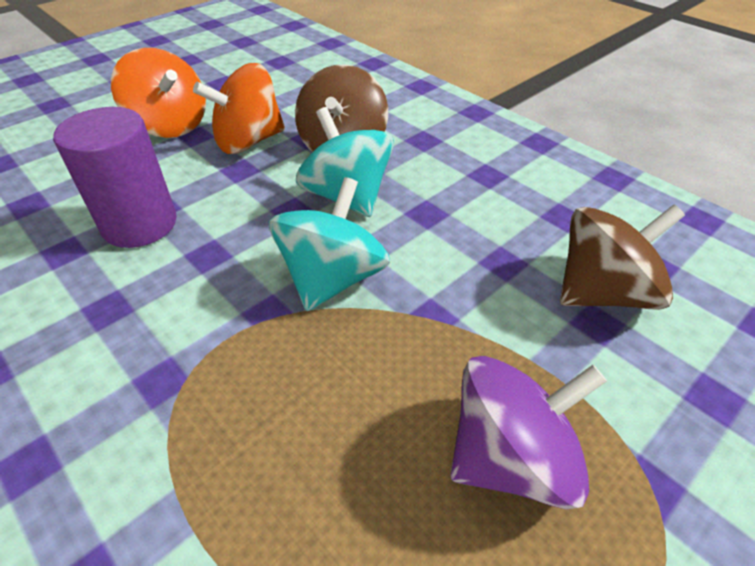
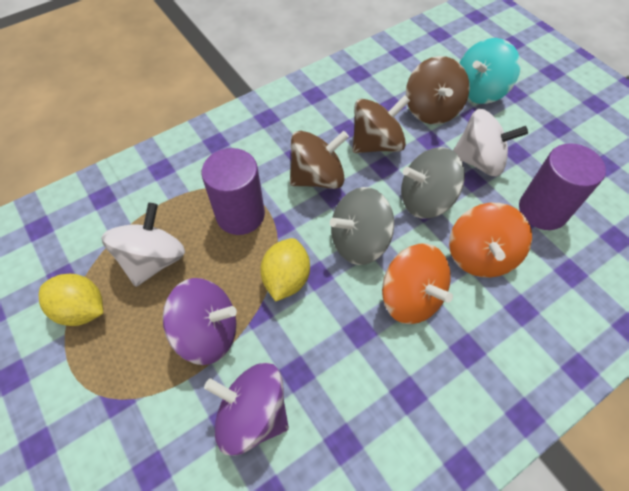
brown spinning top: 2 -> 3
grey spinning top: 0 -> 2
purple cylinder: 1 -> 2
purple spinning top: 1 -> 2
turquoise spinning top: 2 -> 1
white spinning top: 0 -> 2
yellow lemon: 0 -> 2

